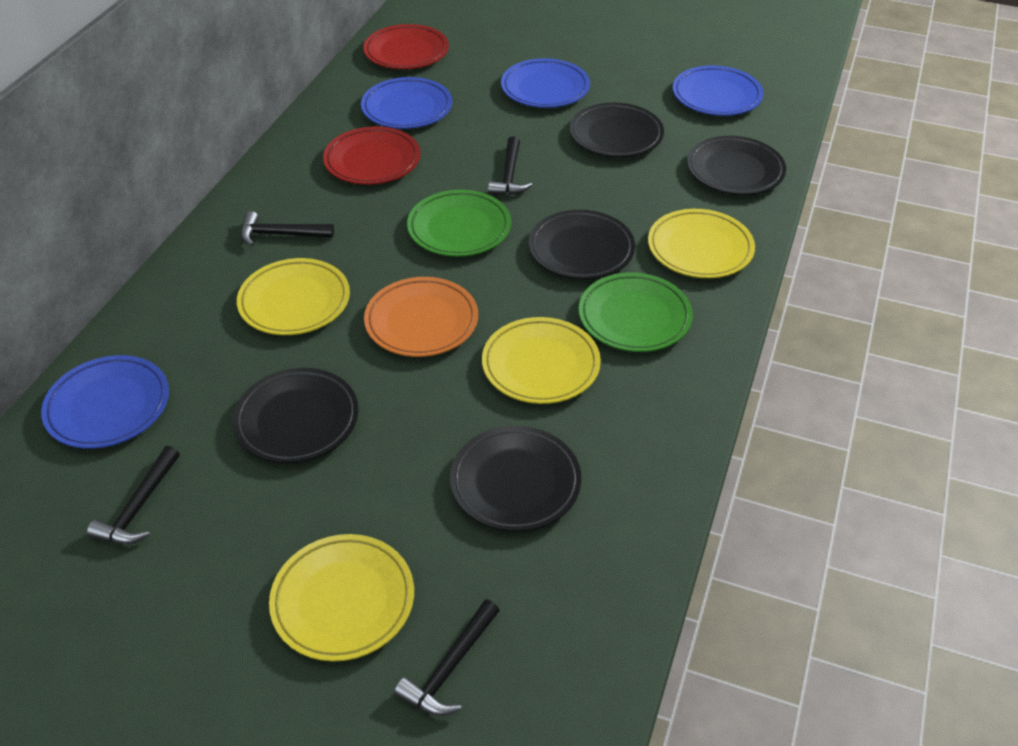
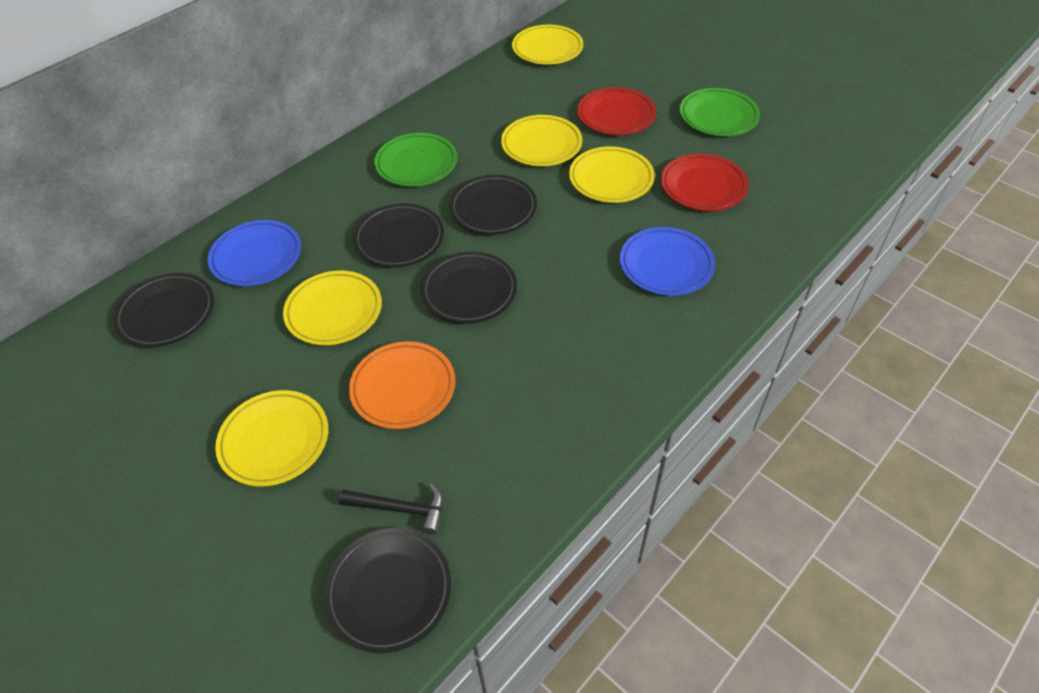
black hammer: 4 -> 1
blue plate: 4 -> 2
yellow plate: 4 -> 5

